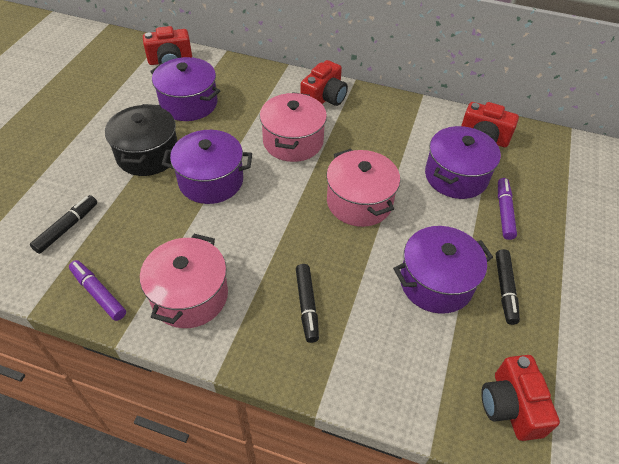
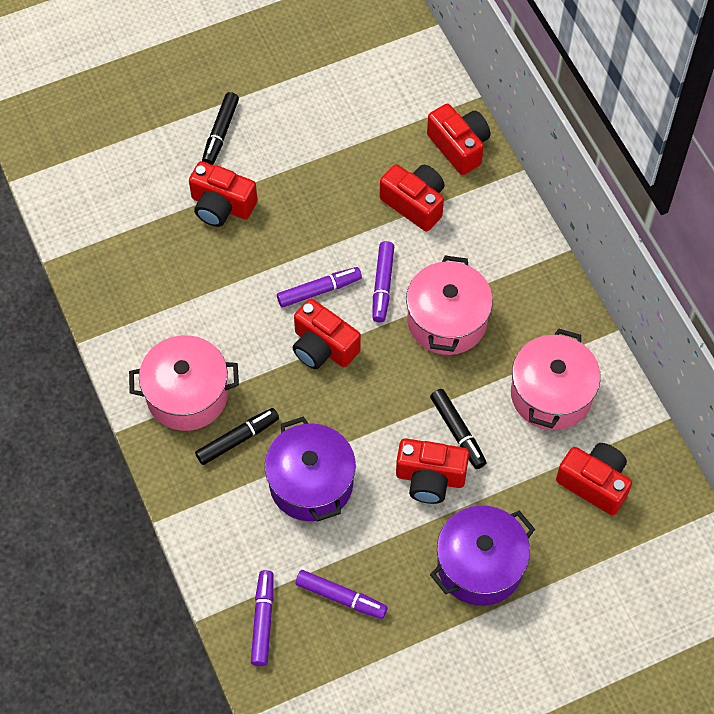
black pot: 1 -> 0
purple marker: 2 -> 4
purple pot: 4 -> 2
red camera: 4 -> 6

